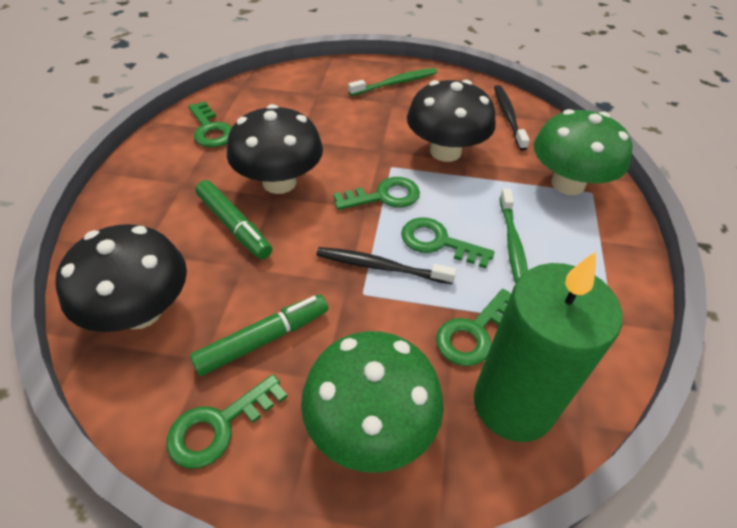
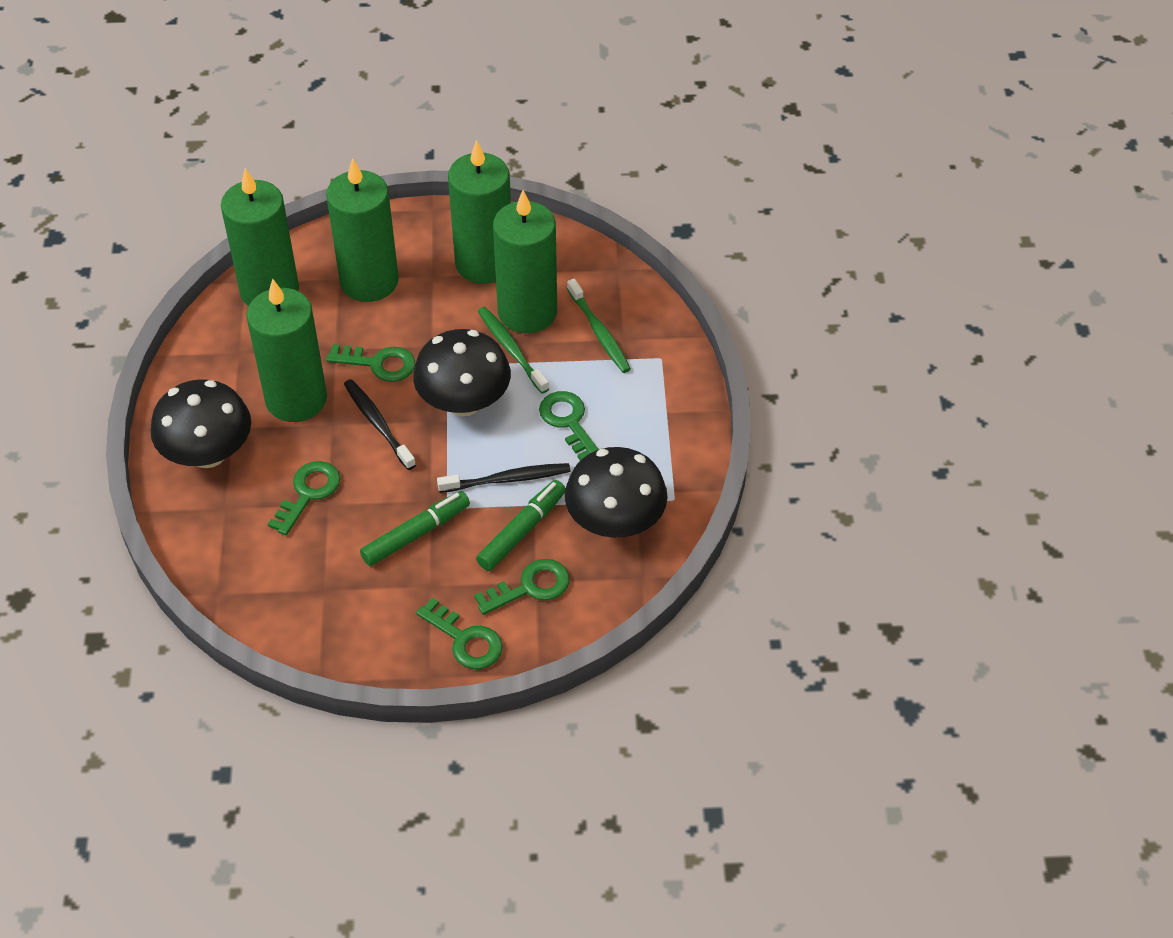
green candle: 1 -> 5
green mushroom: 2 -> 0

